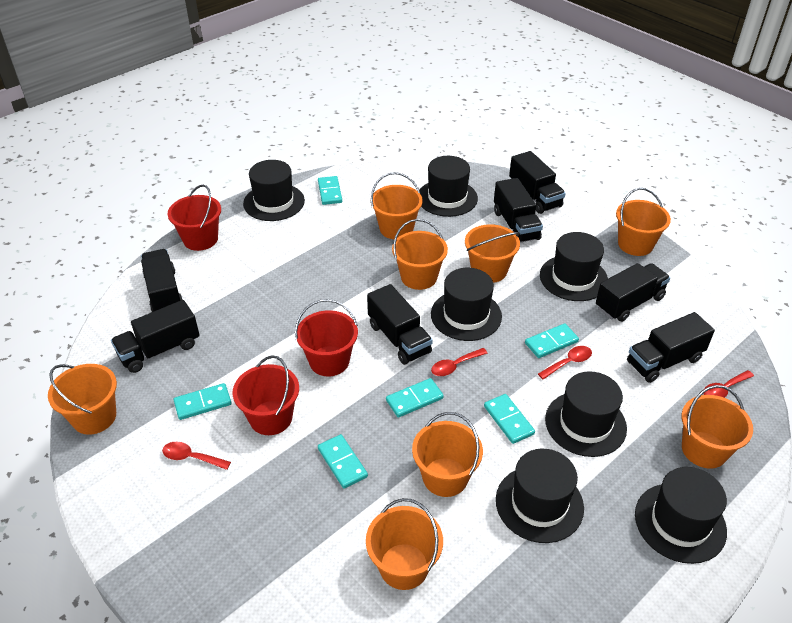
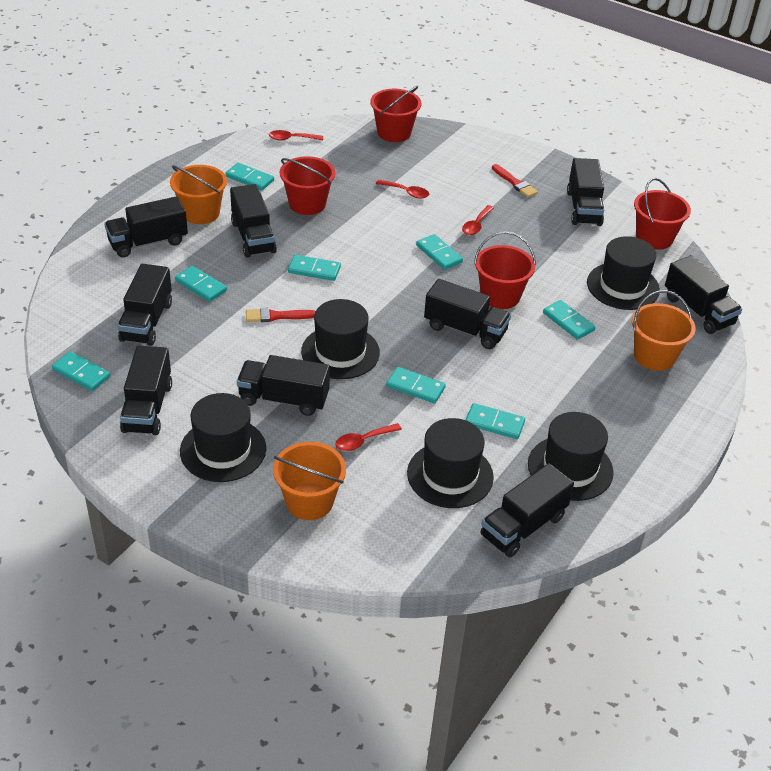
black hat: 7 -> 5
black truck: 7 -> 9
orange bucket: 8 -> 3
red brush: 0 -> 2
red bucket: 3 -> 4
turquoise domino: 6 -> 8

